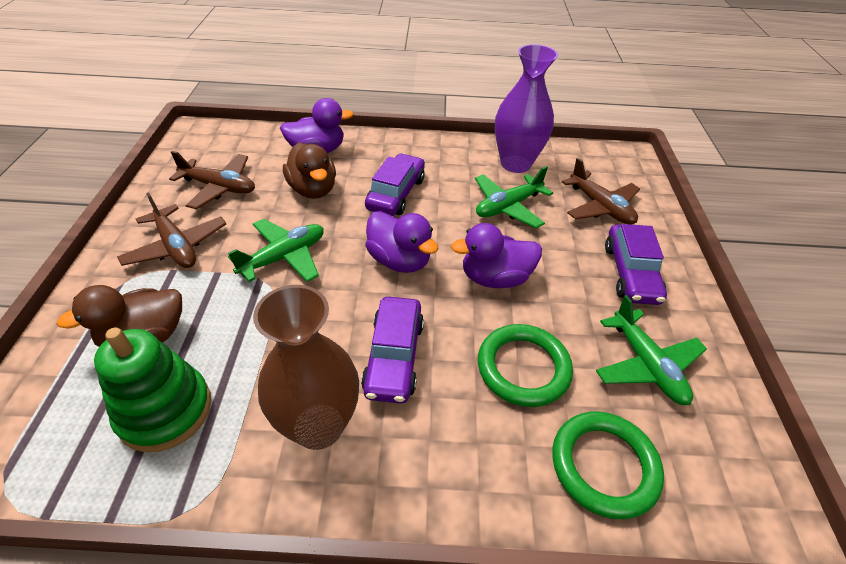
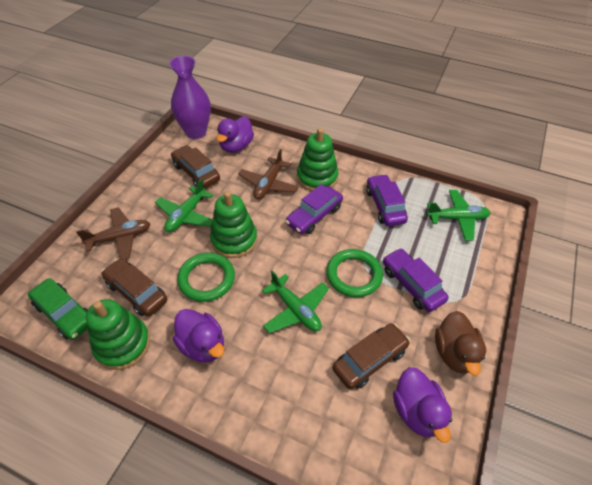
brown car: 0 -> 3
brown duck: 2 -> 1
brown plane: 3 -> 2
brown vase: 1 -> 0
green car: 0 -> 1
green stacking toy: 1 -> 3

